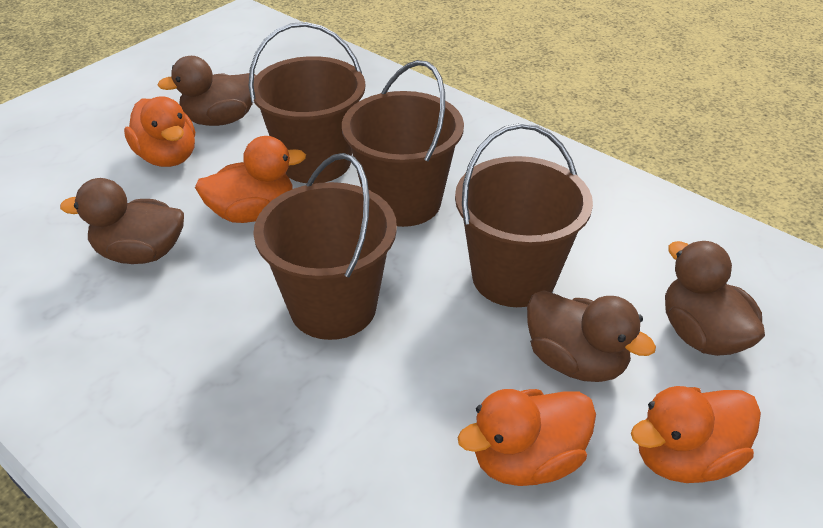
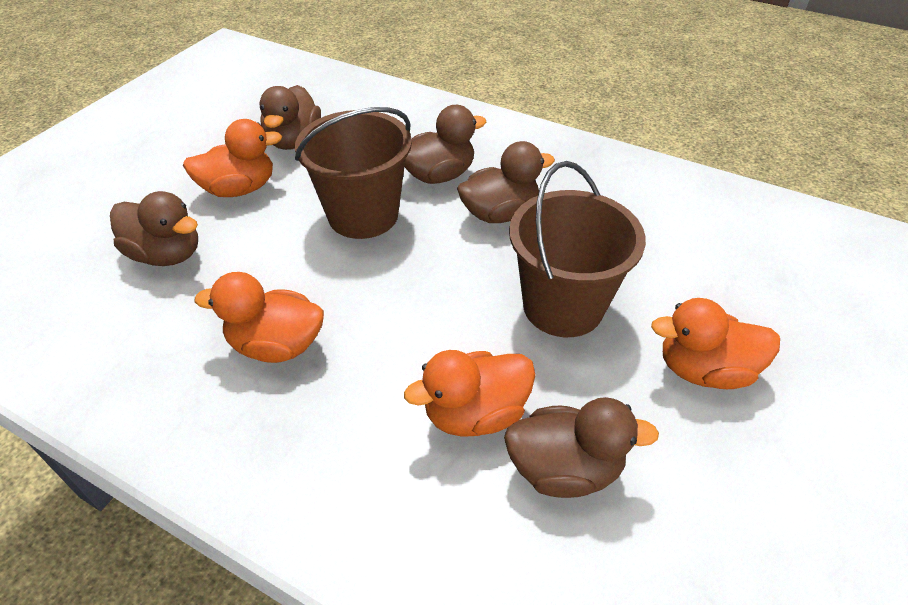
brown bucket: 4 -> 2
brown duck: 4 -> 5

